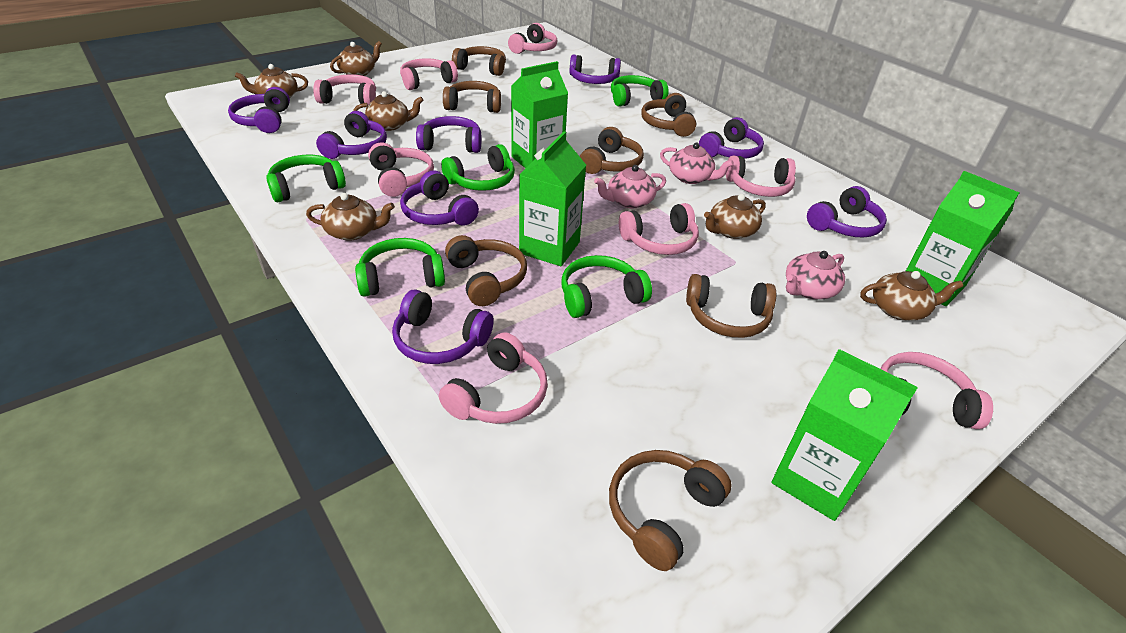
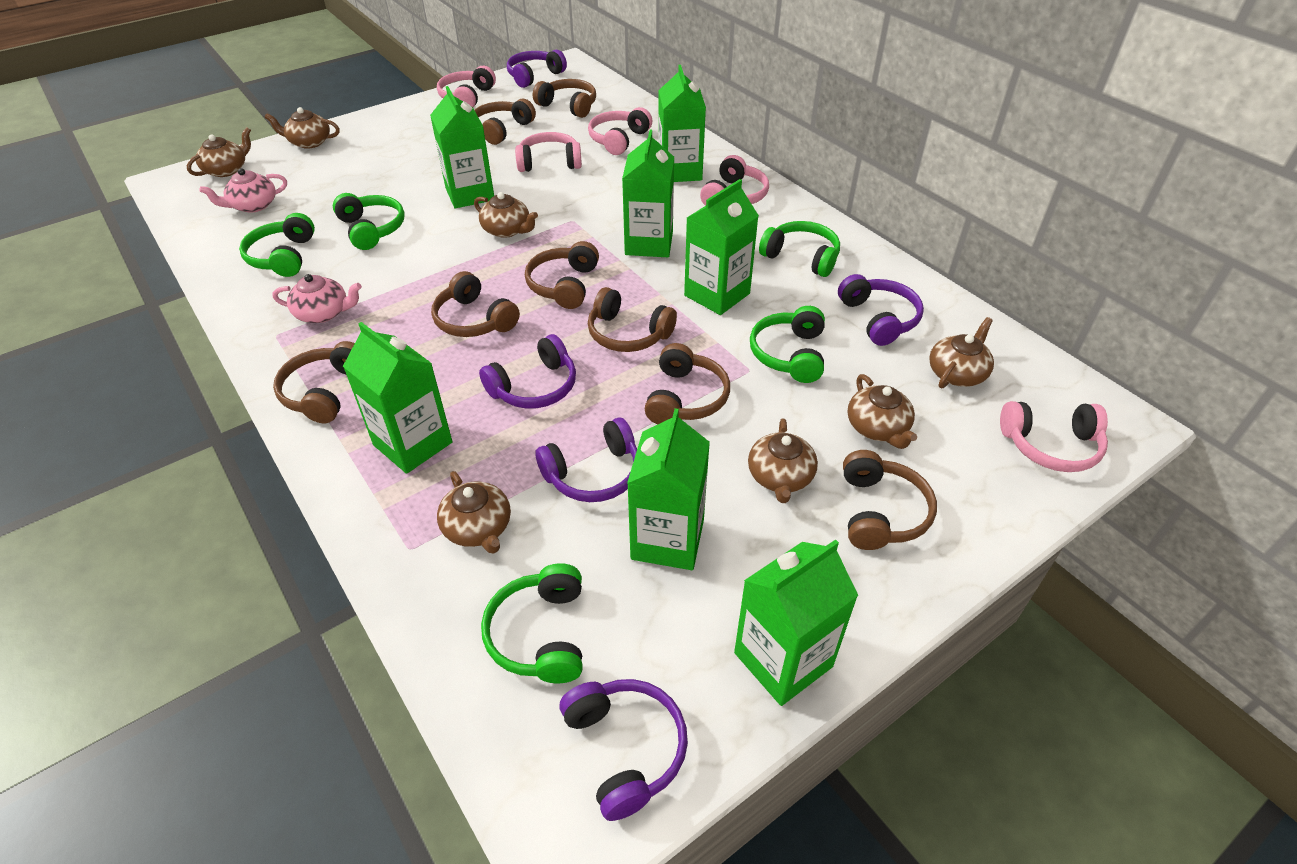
brown headphones: 7 -> 8
brown teapot: 6 -> 7
green carton: 4 -> 7
pink headphones: 8 -> 5
pink teapot: 3 -> 2
purple headphones: 8 -> 5

